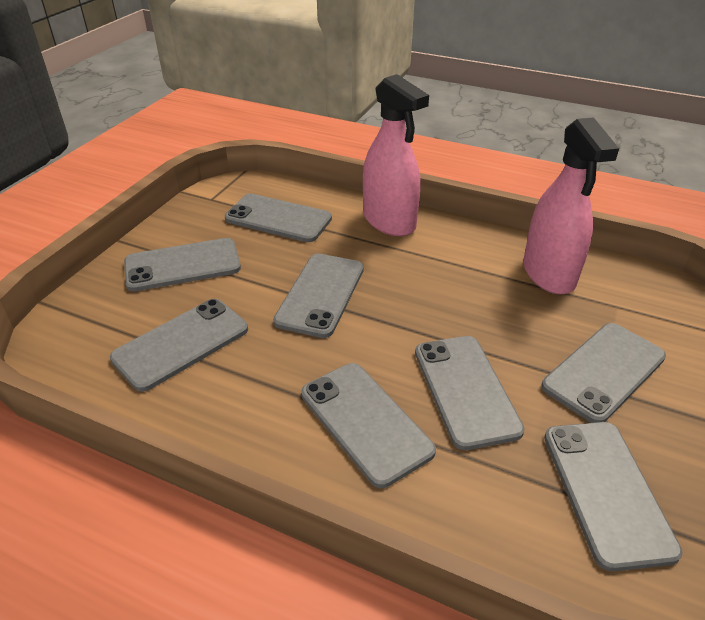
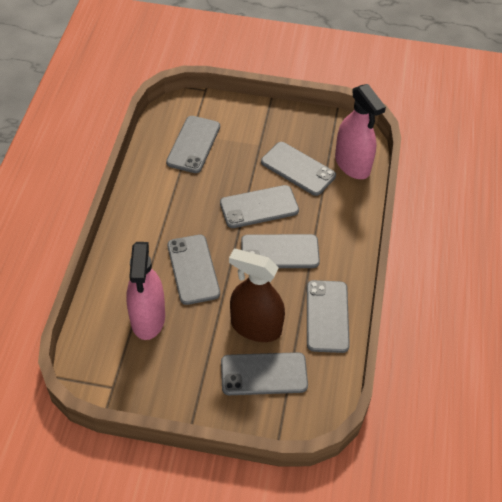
brown spray bottle: 0 -> 1
grey phone: 8 -> 7

